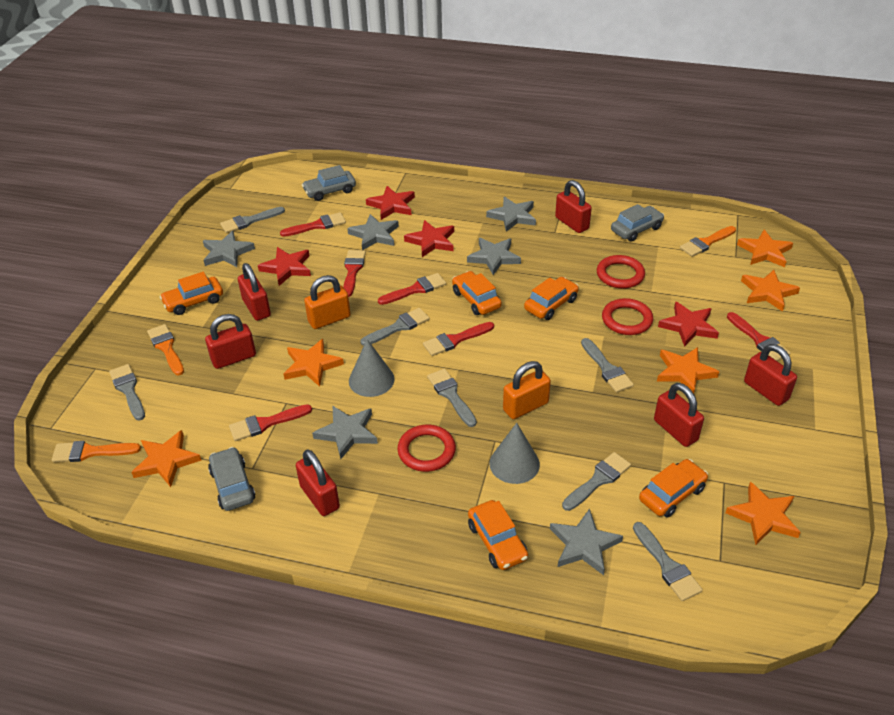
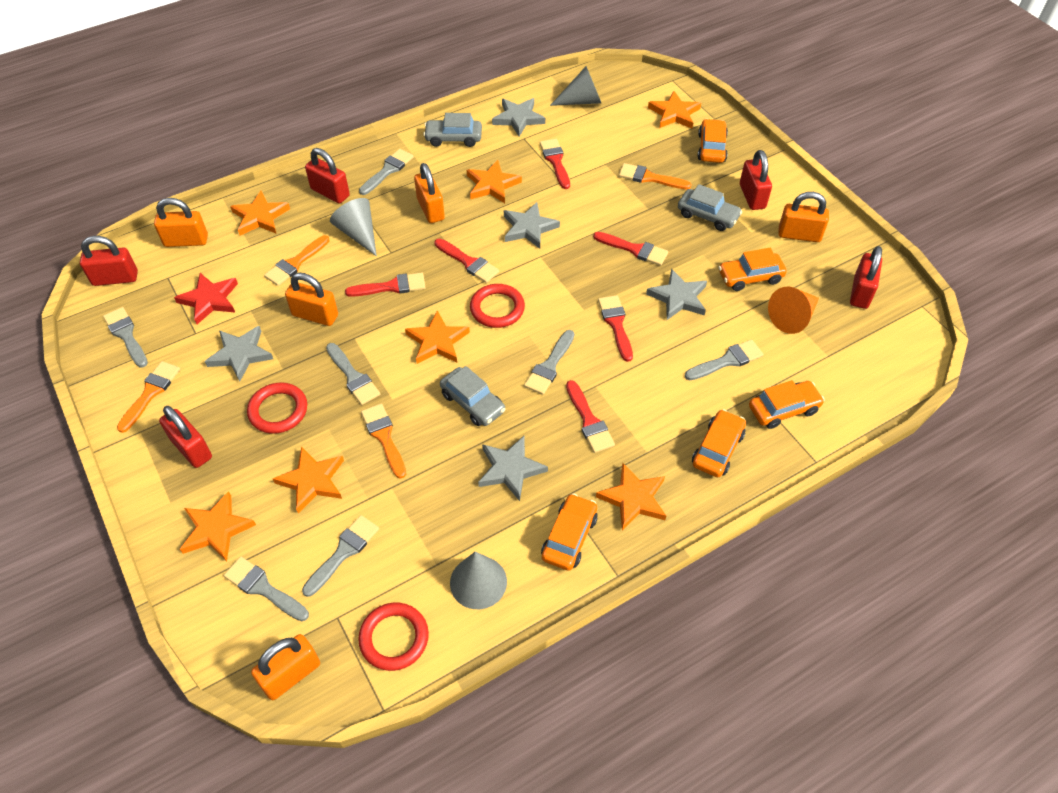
grey cone: 2 -> 3
grey star: 6 -> 5
orange brush: 3 -> 4
orange cone: 0 -> 1
orange padlock: 2 -> 5
orange star: 6 -> 7
red padlock: 6 -> 5
red star: 4 -> 1

